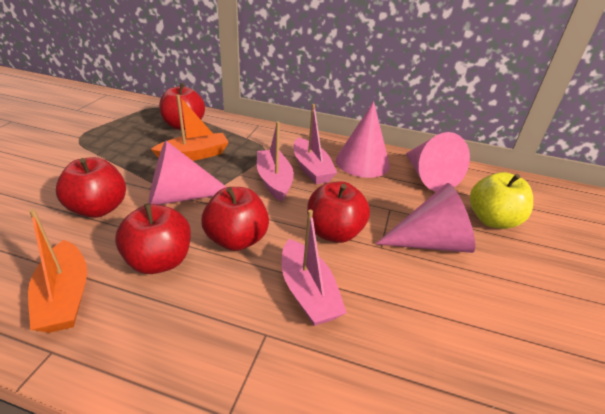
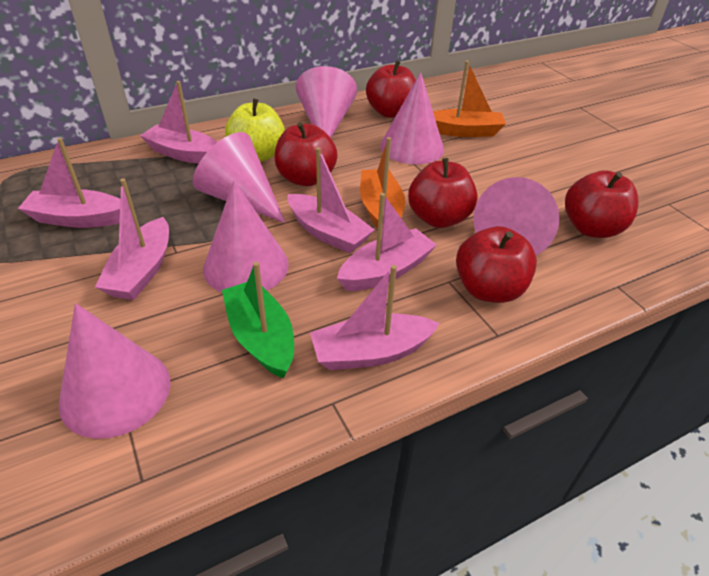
green boat: 0 -> 1
pink boat: 3 -> 6
pink cone: 4 -> 6

